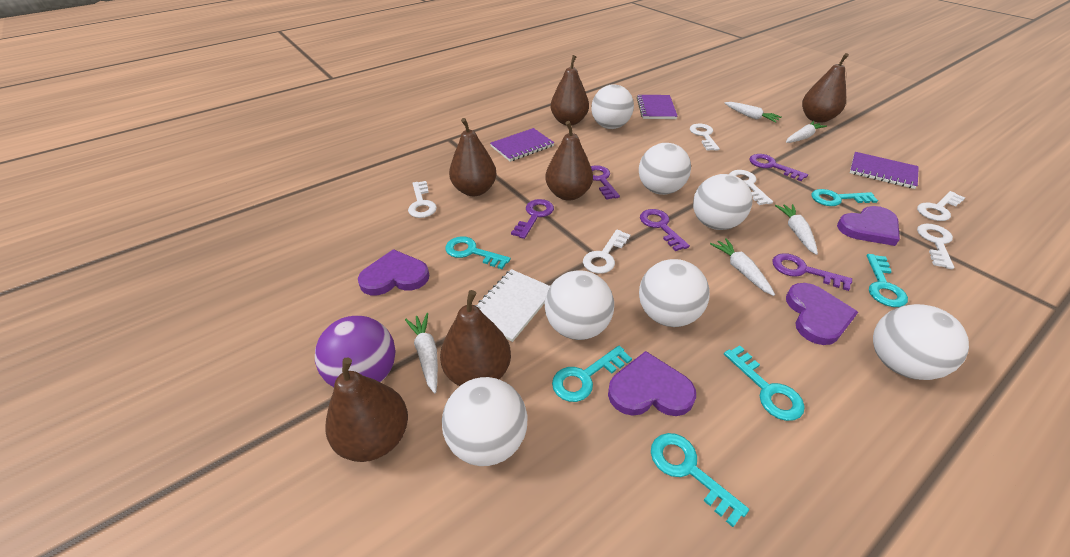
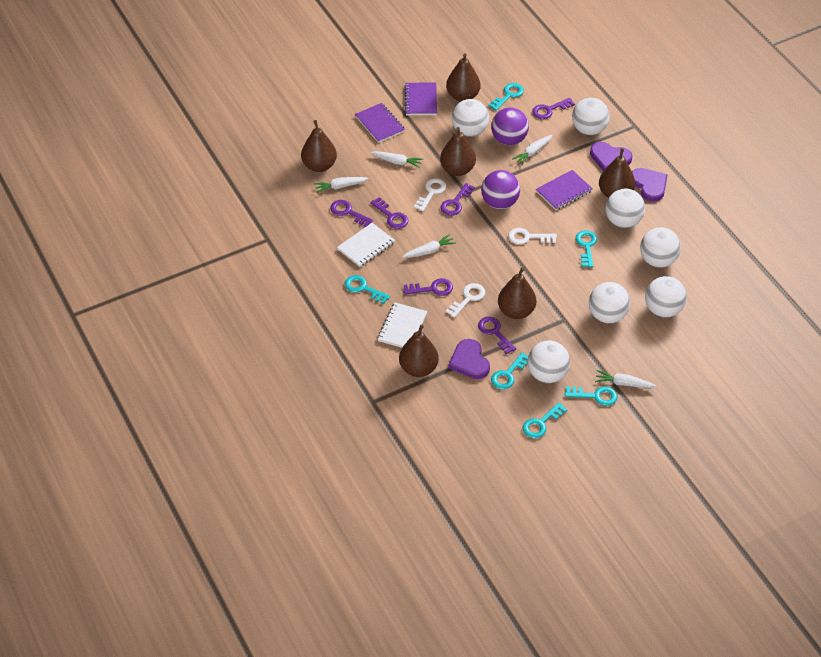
purple ball: 1 -> 2
purple heart: 4 -> 3
purple key: 5 -> 6
white key: 6 -> 3
white notebook: 1 -> 2

